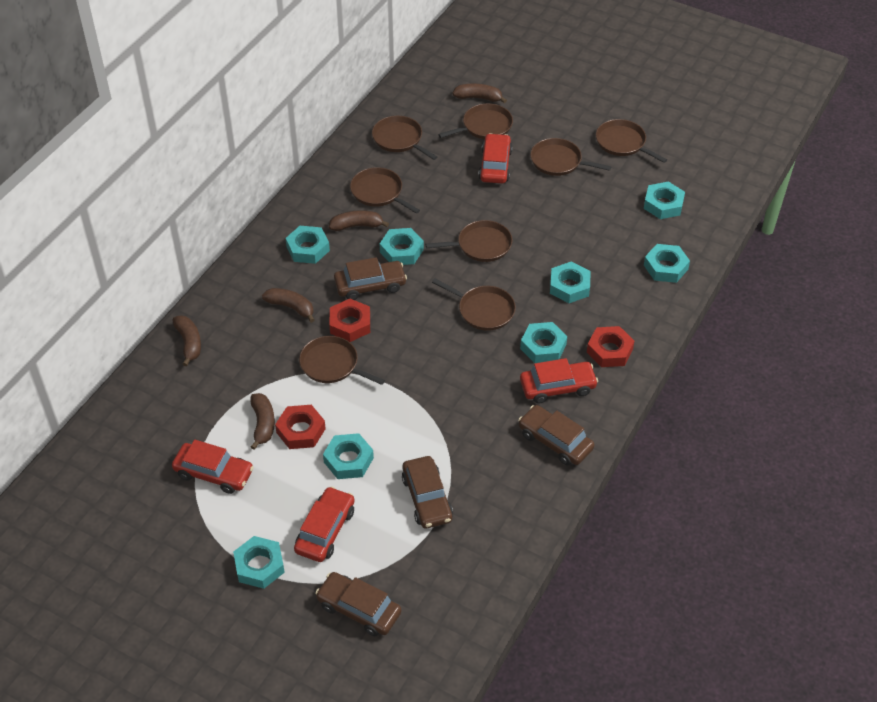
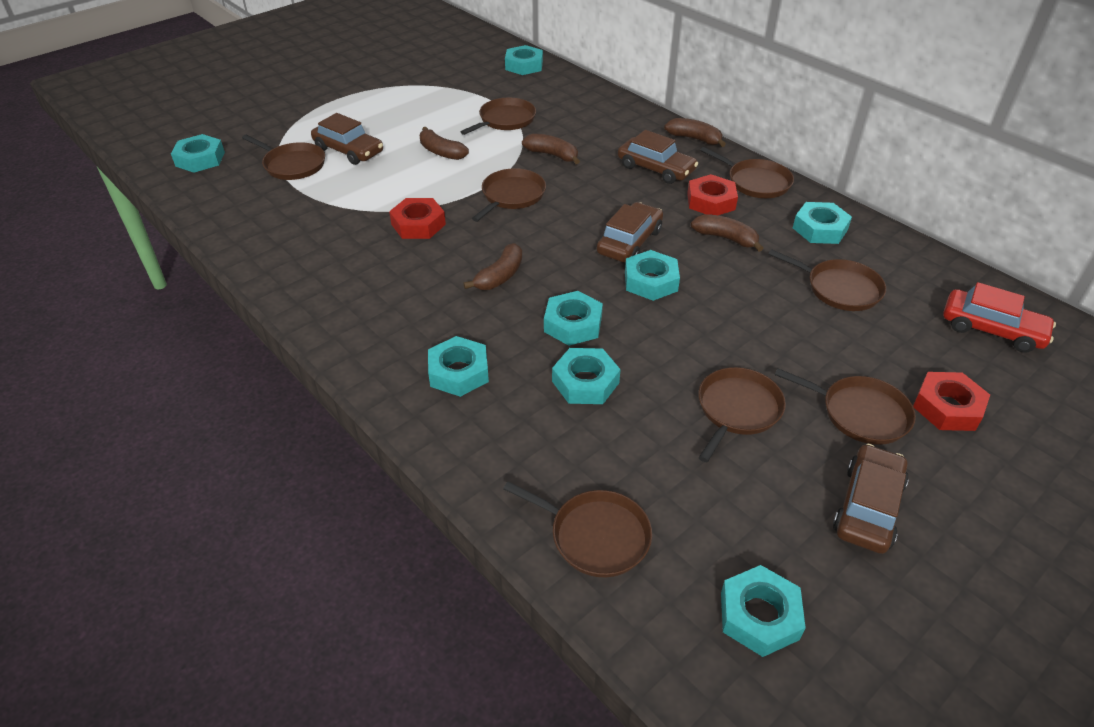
red car: 4 -> 1

